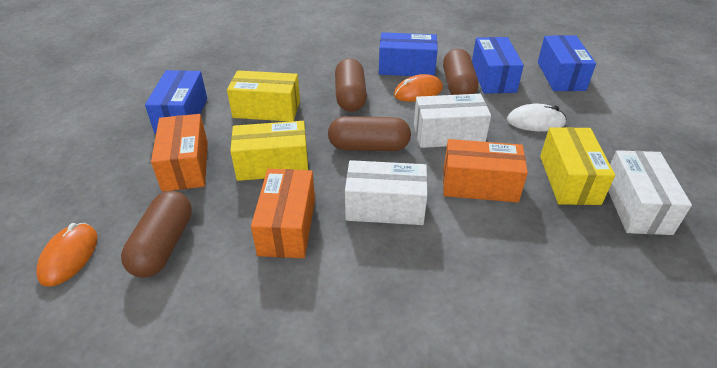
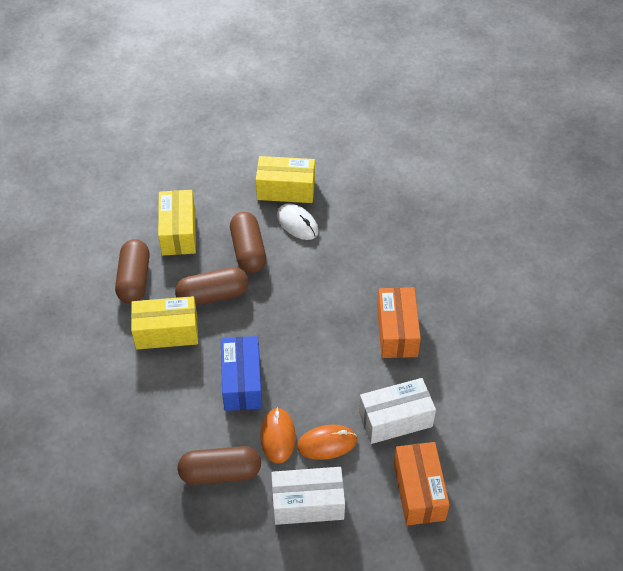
blue box: 4 -> 1
orange box: 3 -> 2
white box: 3 -> 2

